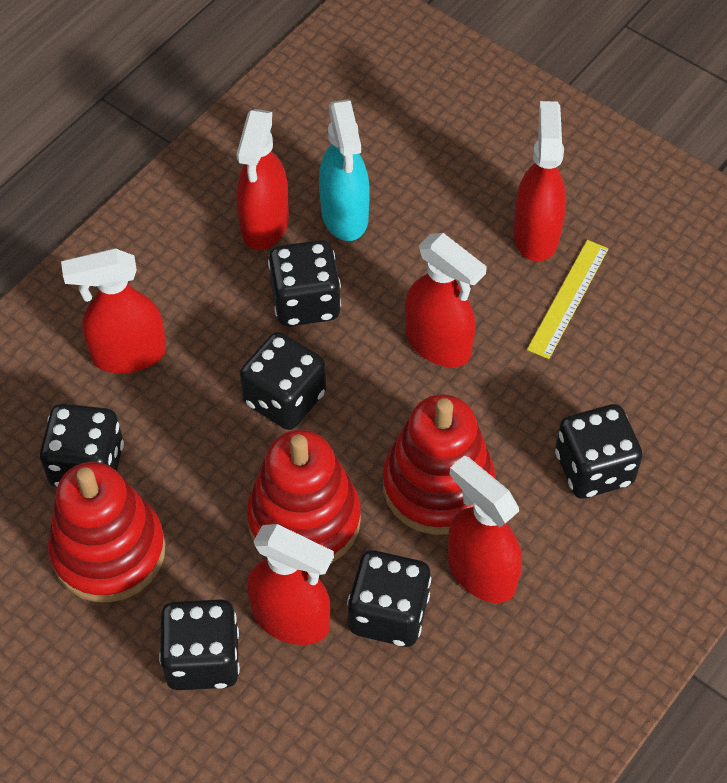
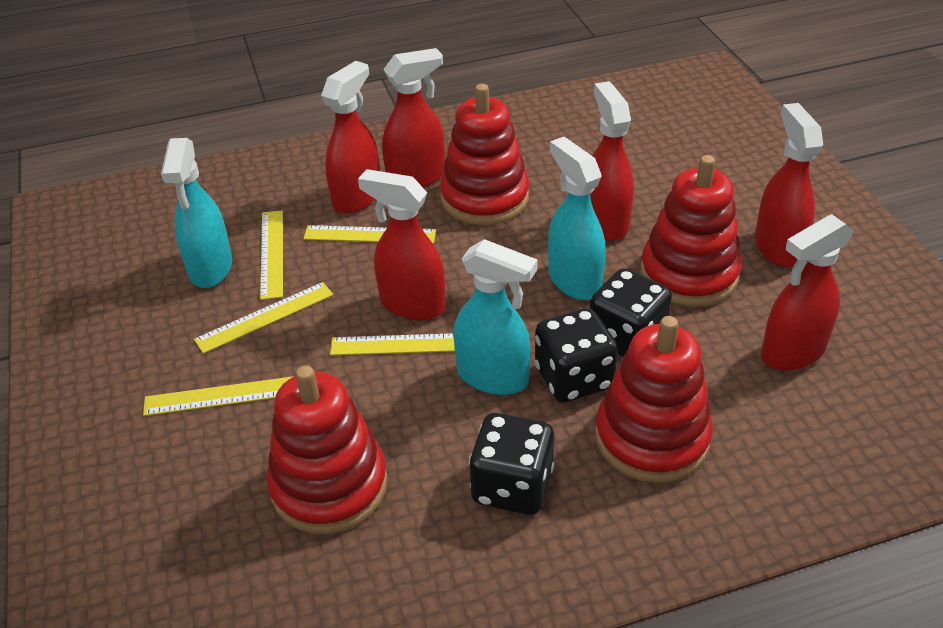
black dice: 6 -> 3
red stacking toy: 3 -> 4
turquoise spray bottle: 1 -> 3
yellow ruler: 1 -> 5

